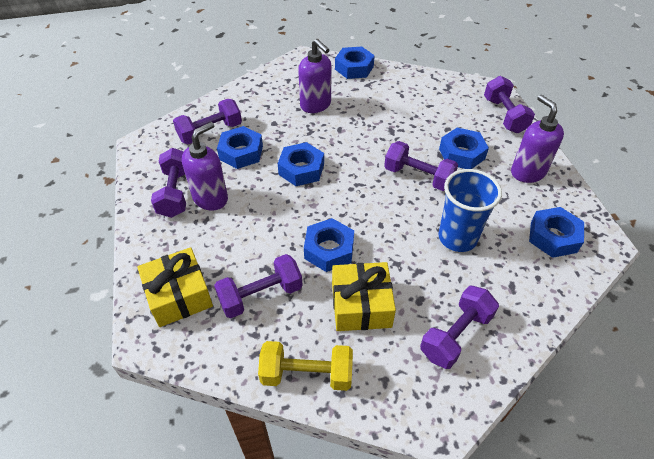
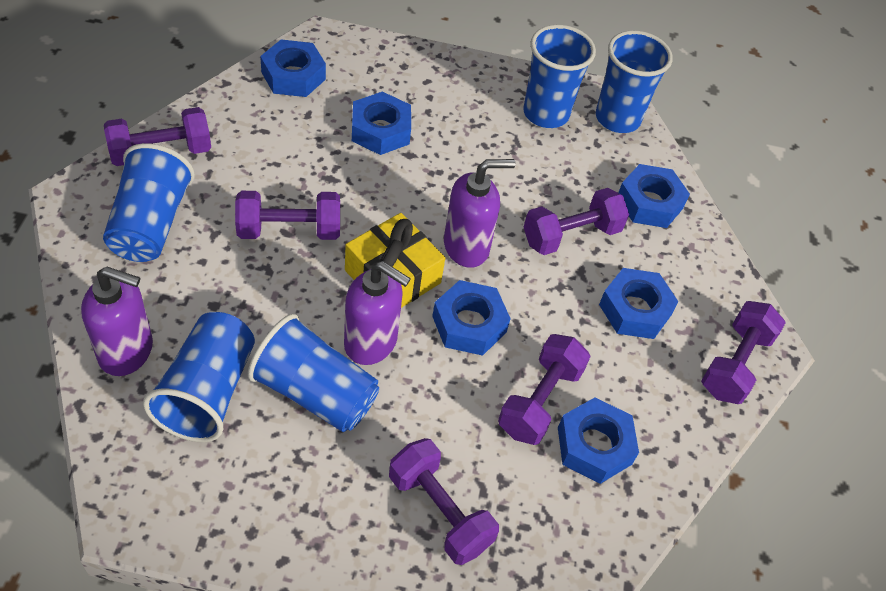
blue cup: 1 -> 5
yellow dumbbell: 1 -> 0
yellow gift: 2 -> 1

